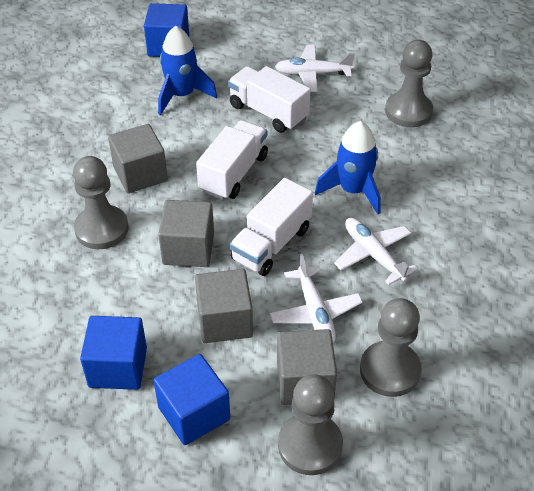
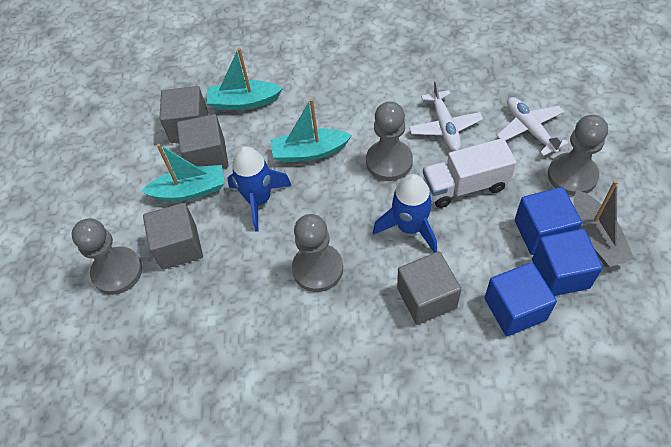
grey boat: 0 -> 1
turquoise boat: 0 -> 3
white plane: 3 -> 2
white truck: 3 -> 1

